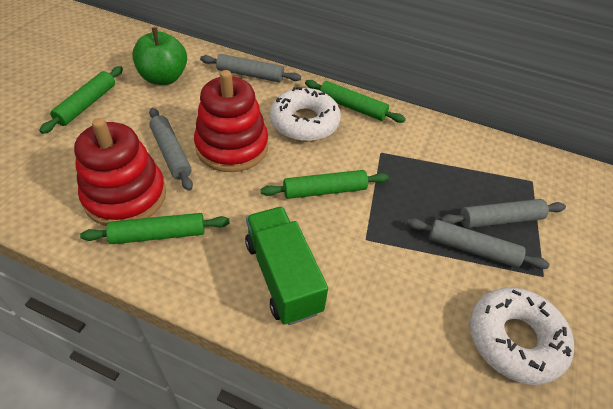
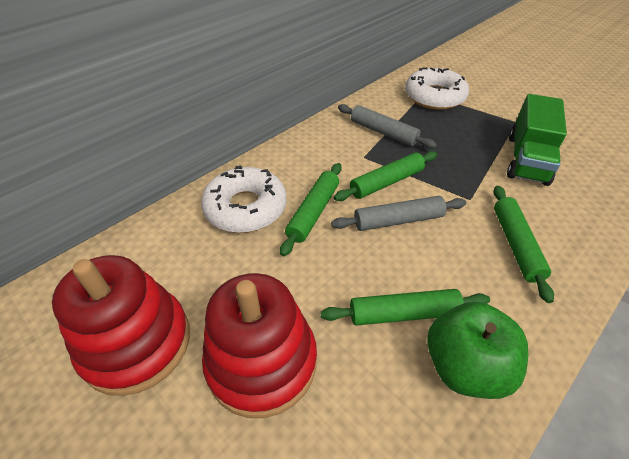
grey rolling pin: 4 -> 2

